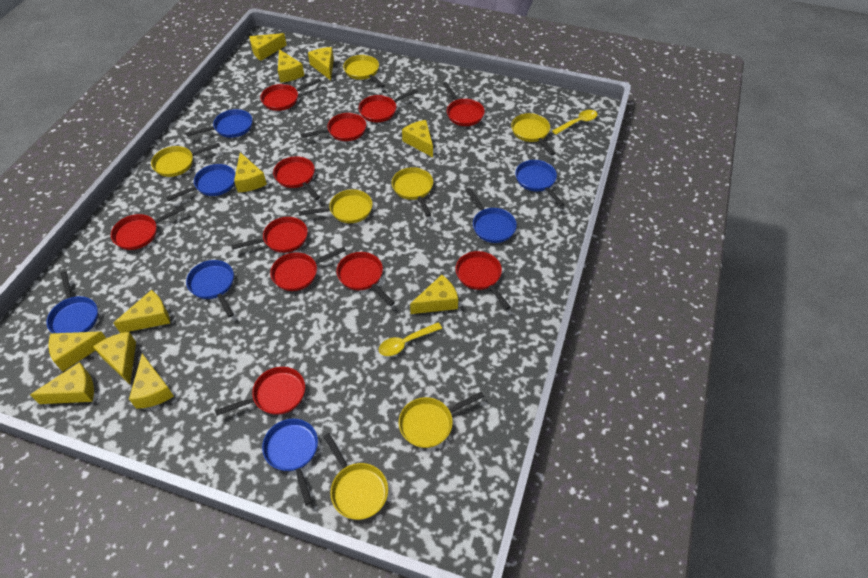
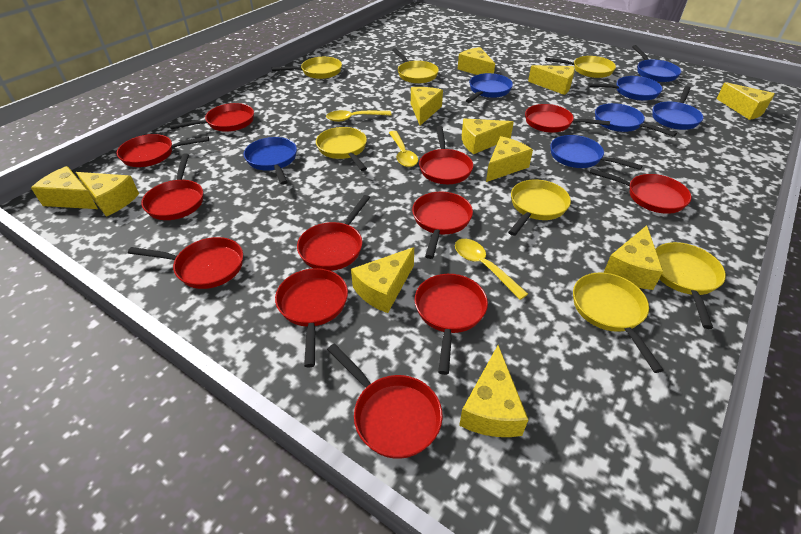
red pan: 11 -> 12
yellow spoon: 2 -> 3

